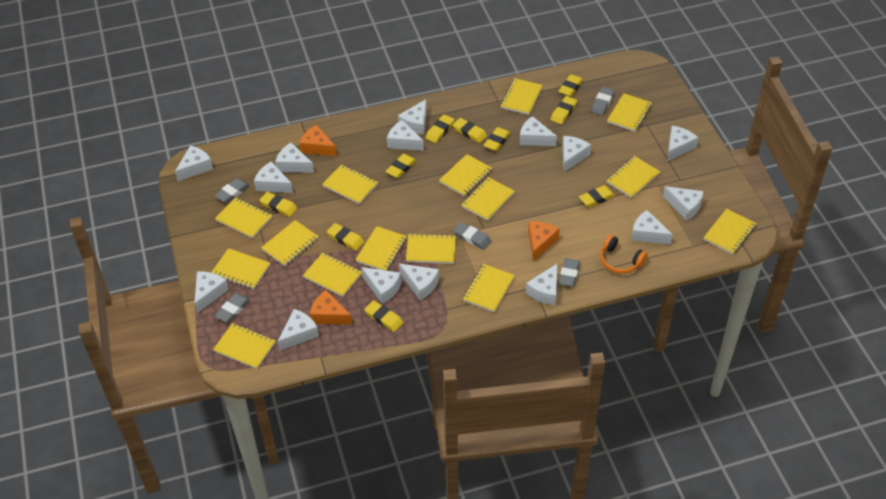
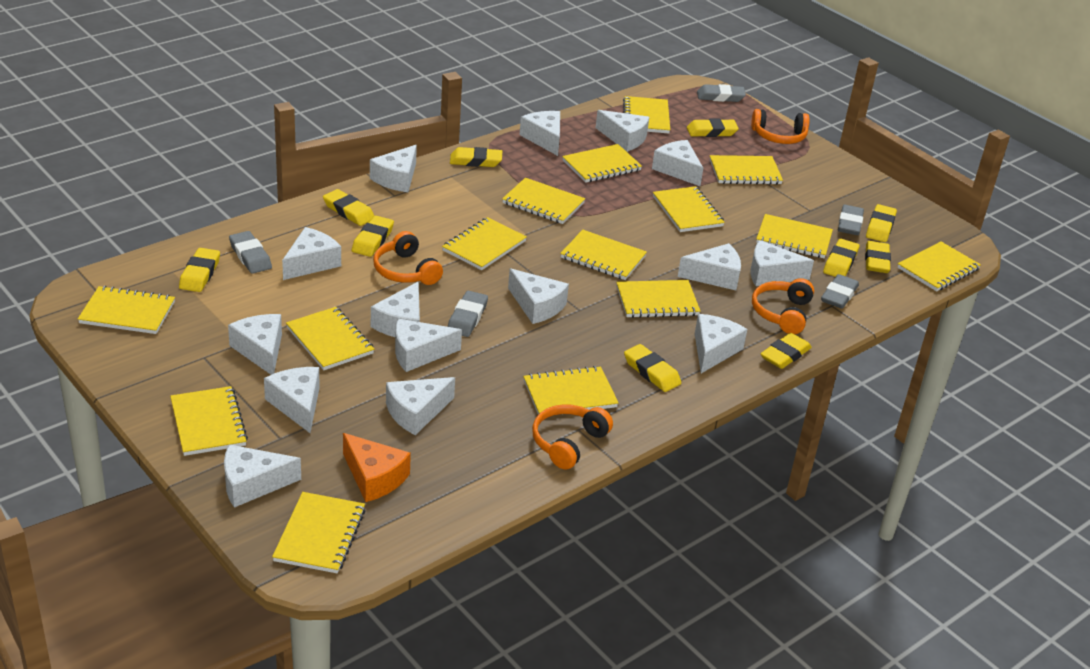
orange cheese: 3 -> 1
orange headphones: 1 -> 4

